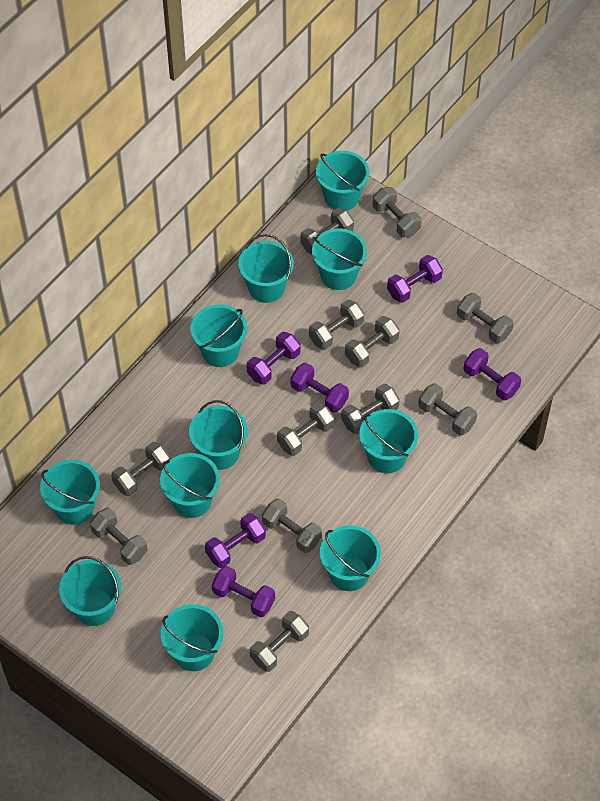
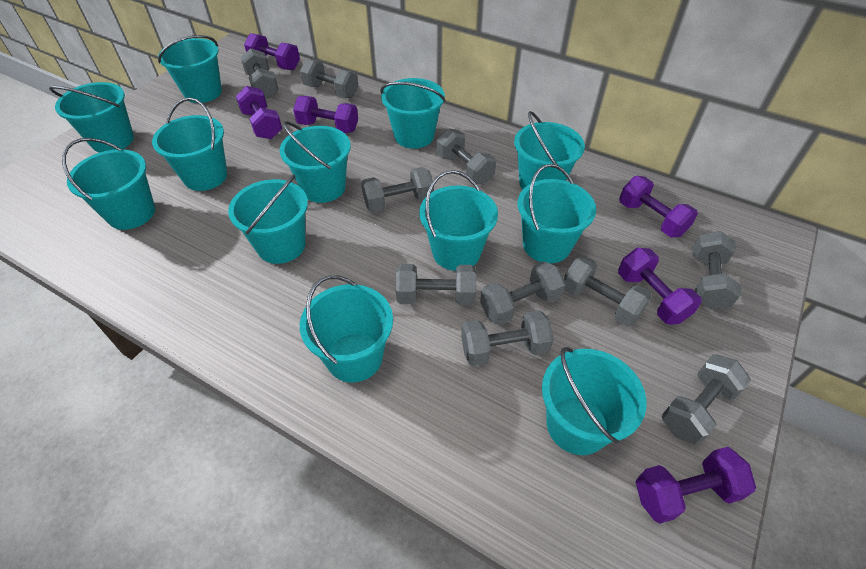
grey dumbbell: 12 -> 10
turquoise bucket: 11 -> 12

